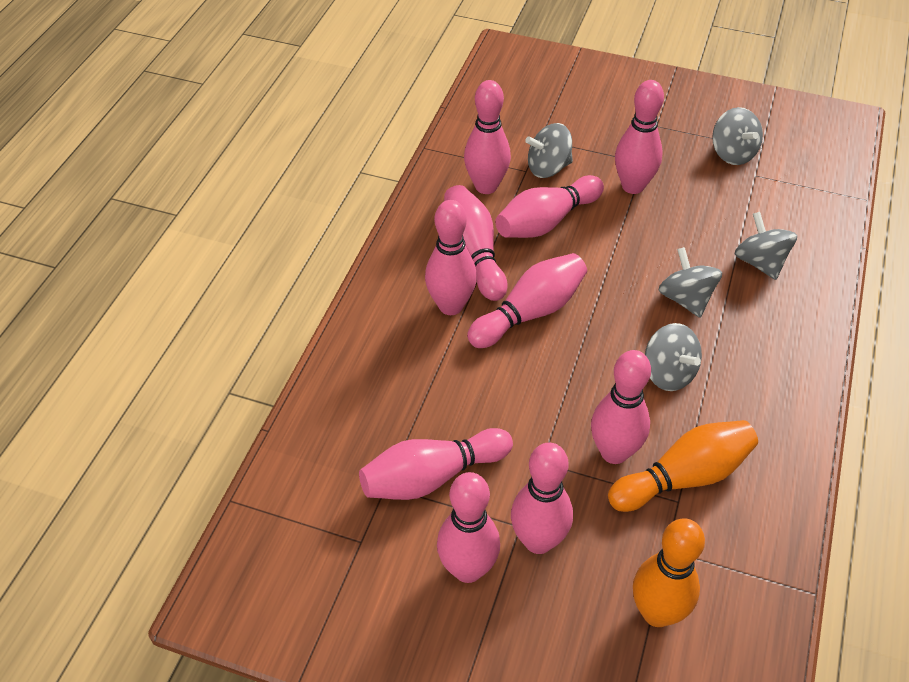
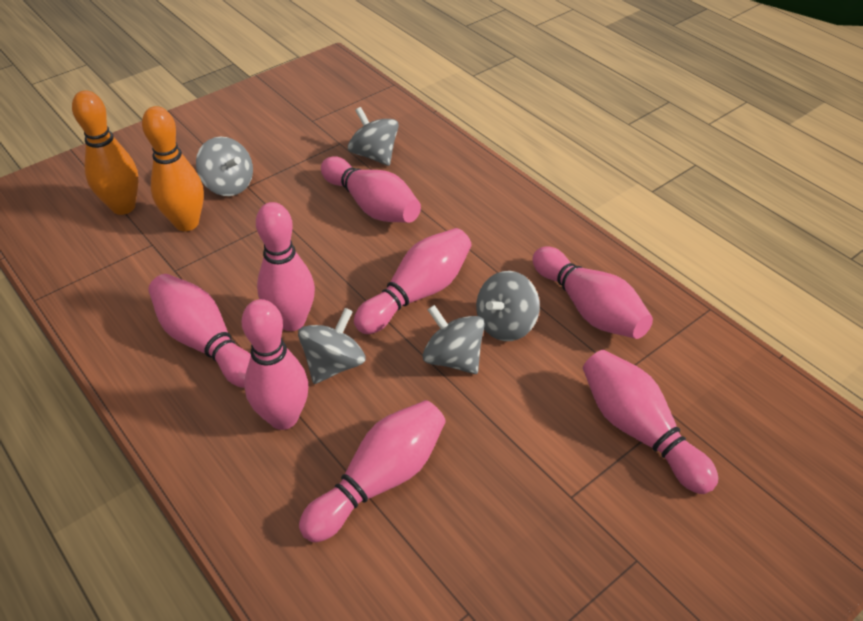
pink bowling pin: 10 -> 8

